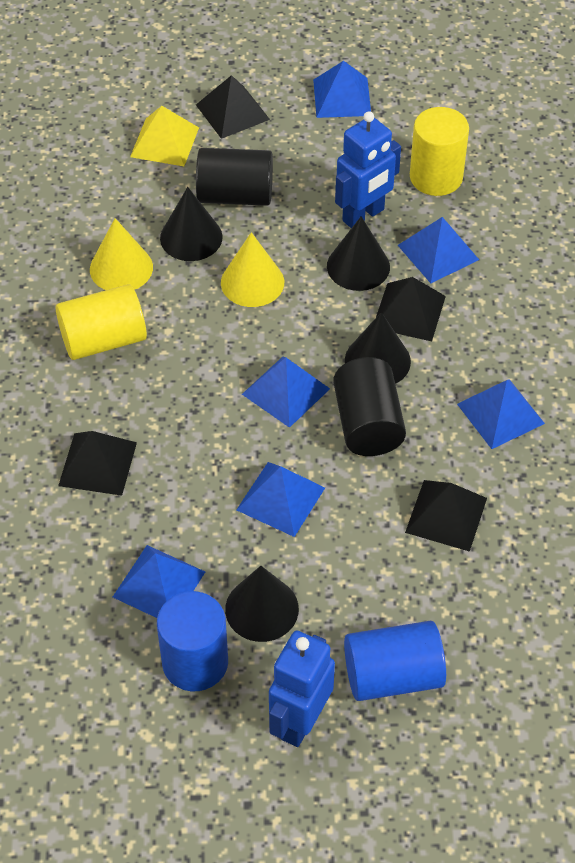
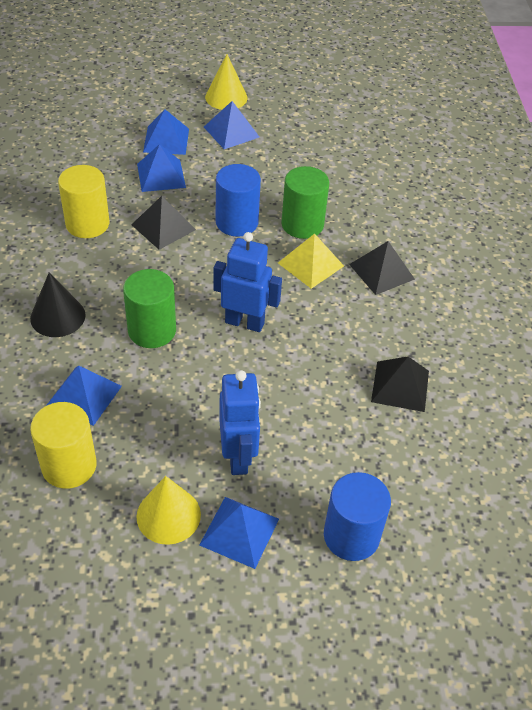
black cone: 4 -> 1
black cylinder: 2 -> 0
black pyramid: 4 -> 3
blue pyramid: 6 -> 5
green cylinder: 0 -> 2

